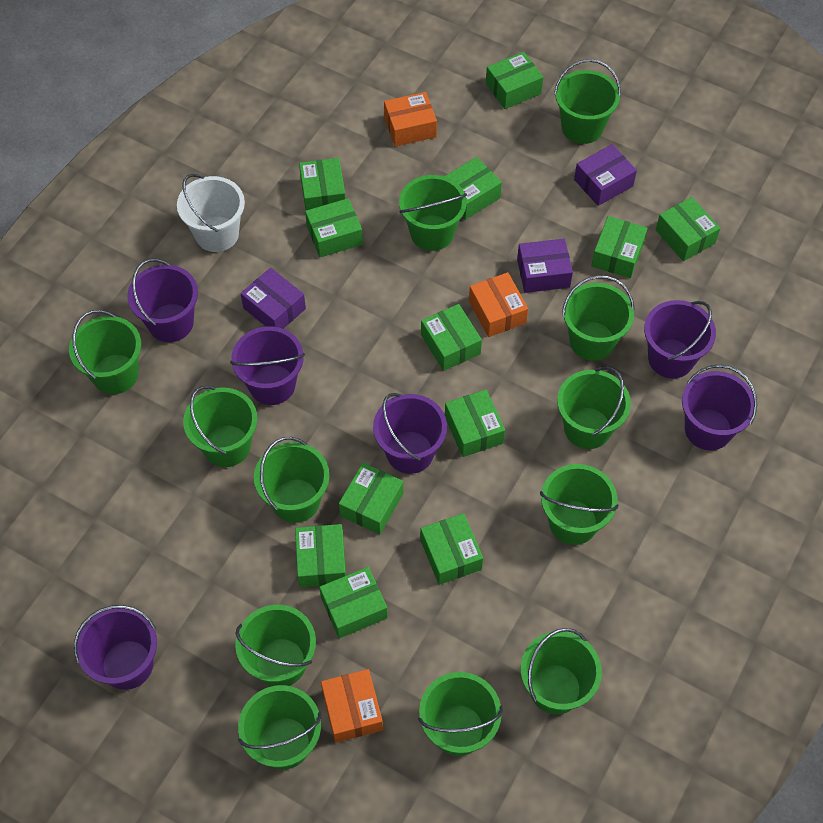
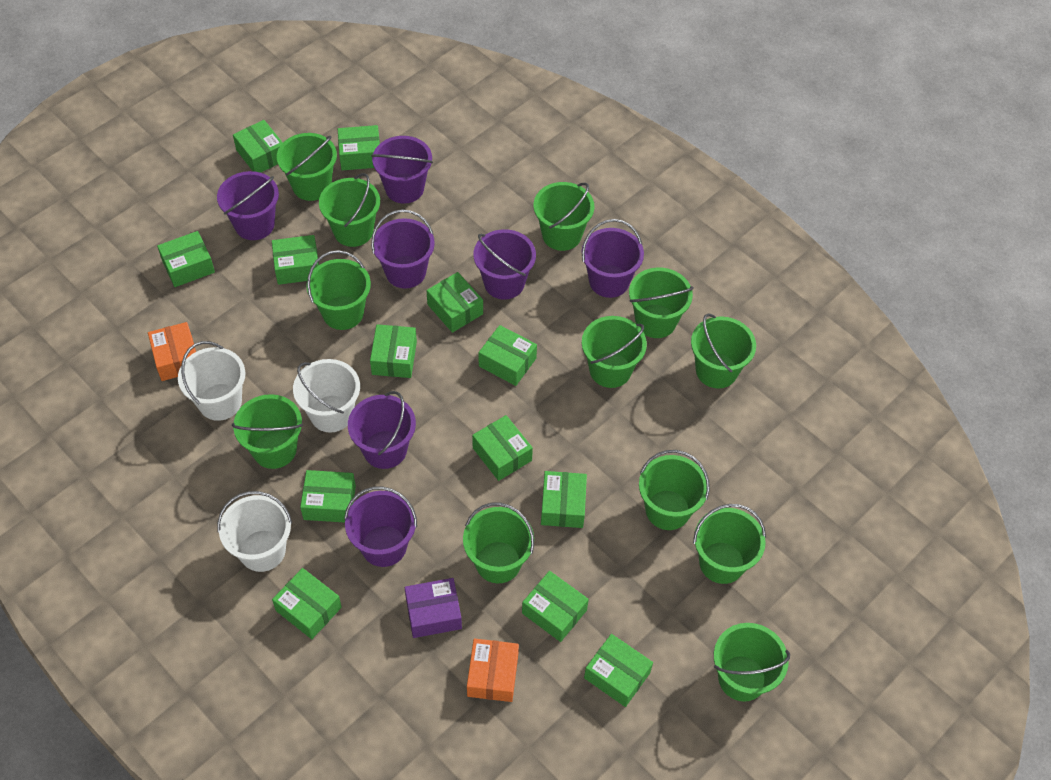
green box: 12 -> 13
orange box: 3 -> 2
purple box: 3 -> 1
purple bucket: 6 -> 7
white bucket: 1 -> 3

